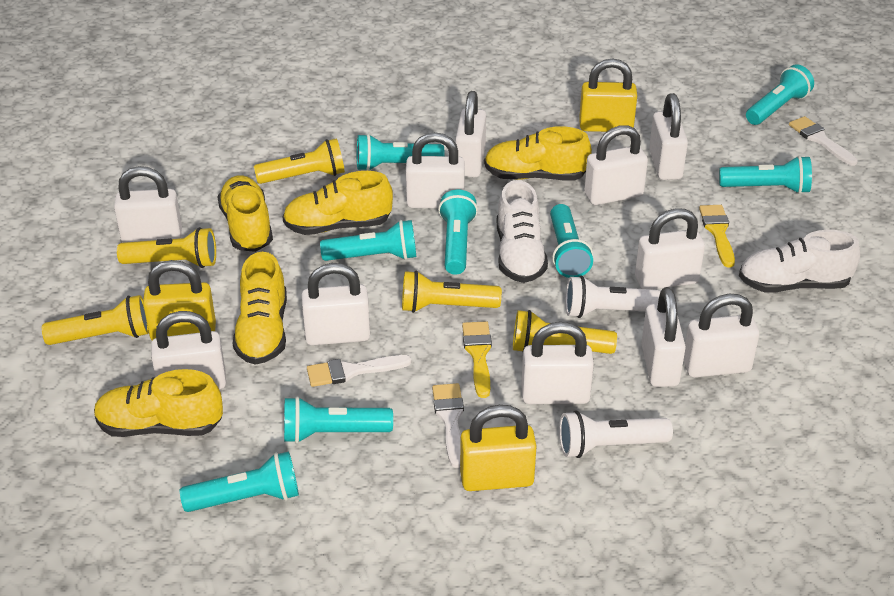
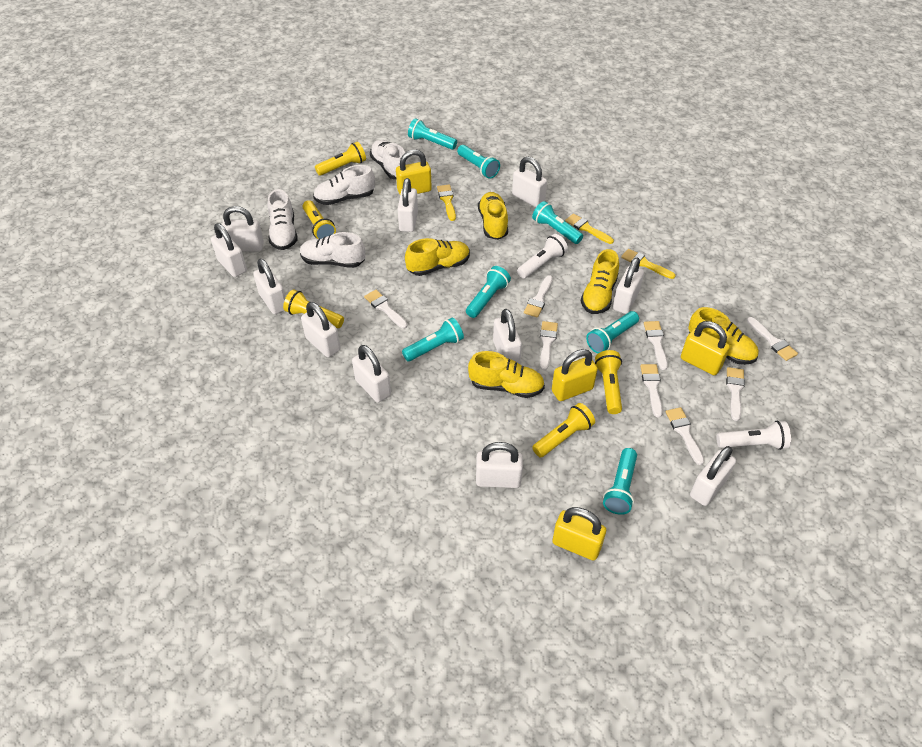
turquoise flashlight: 8 -> 7
white brush: 3 -> 8
white shoe: 2 -> 4
yellow brush: 2 -> 3
yellow padlock: 3 -> 4

